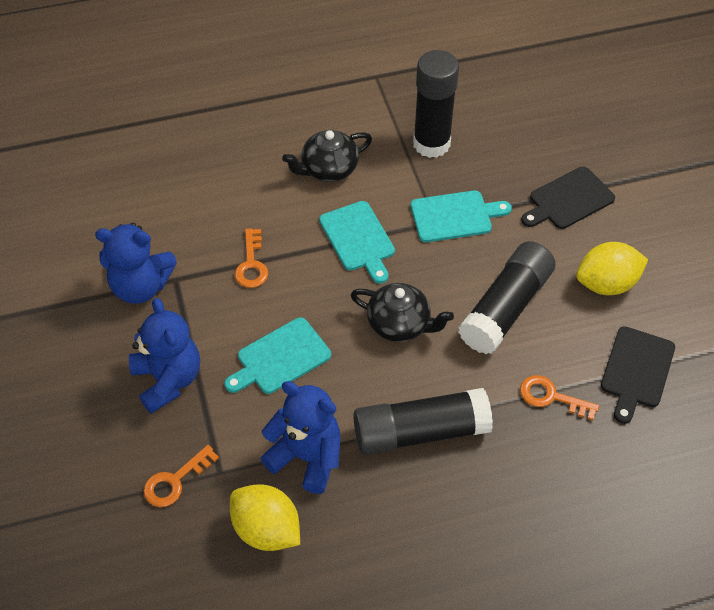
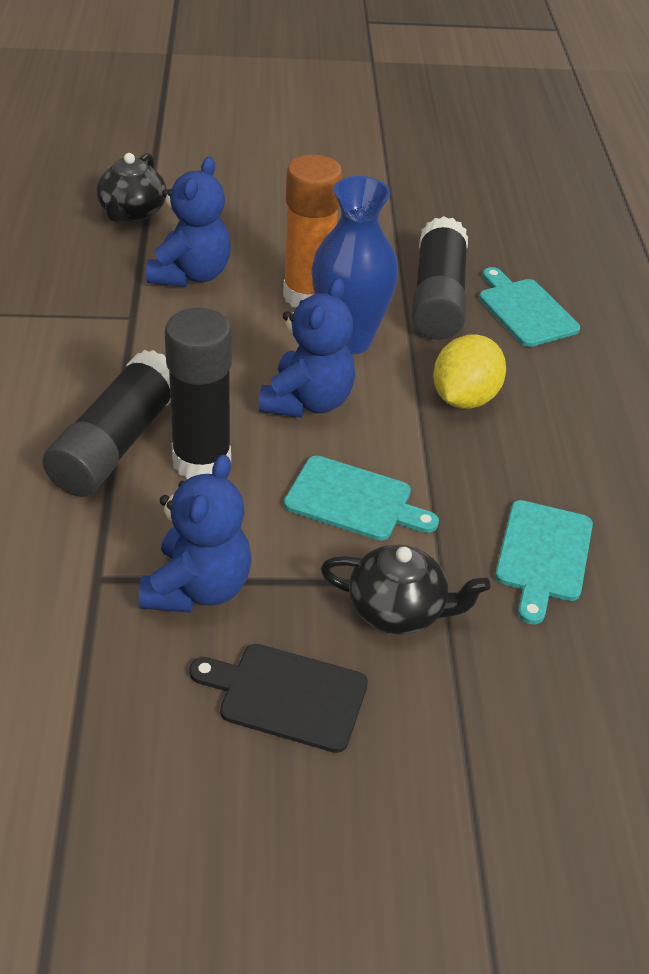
black cutting board: 2 -> 1
blue vase: 0 -> 1
orange glue stick: 0 -> 1
orange key: 3 -> 0
yellow lemon: 2 -> 1

